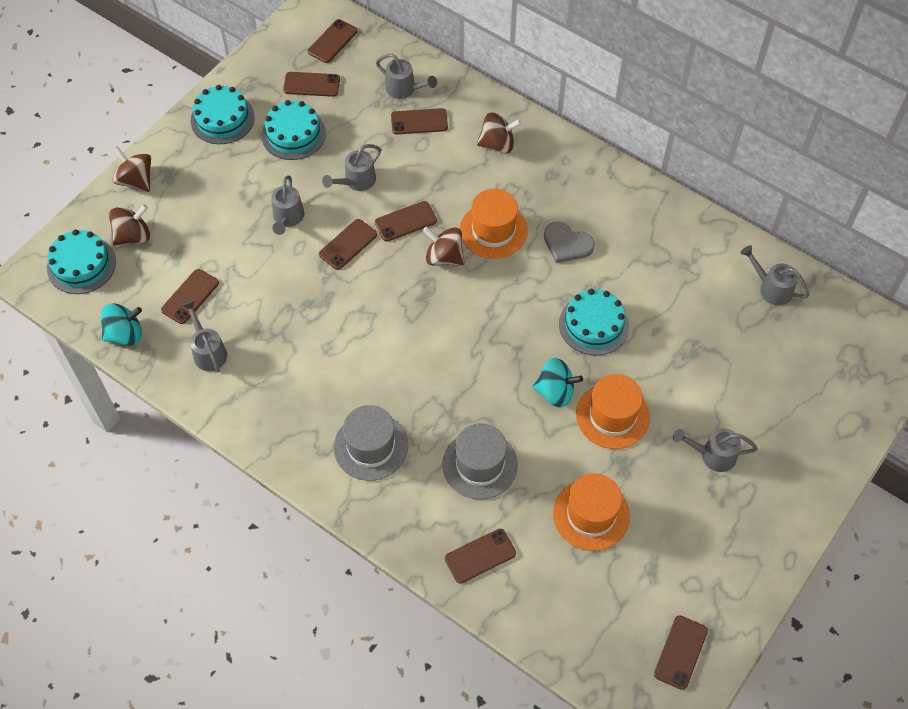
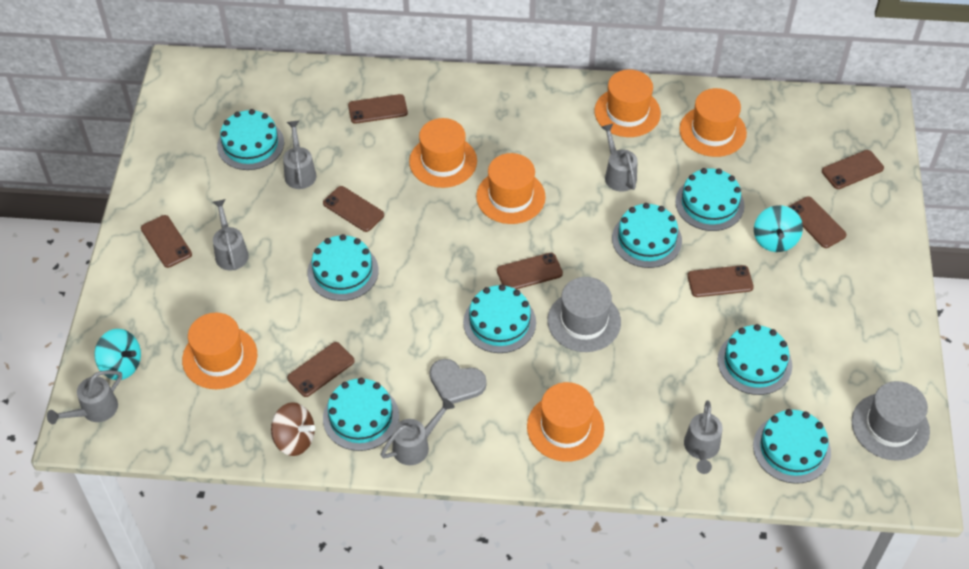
brown spinning top: 4 -> 1
orange hat: 3 -> 6
turquoise cake: 4 -> 8

